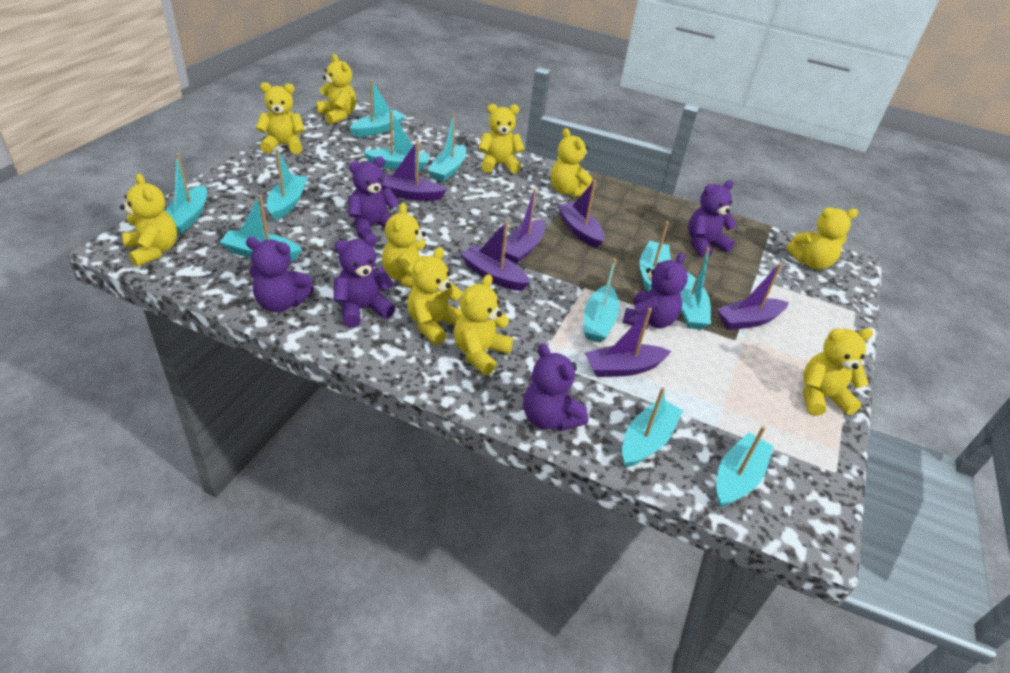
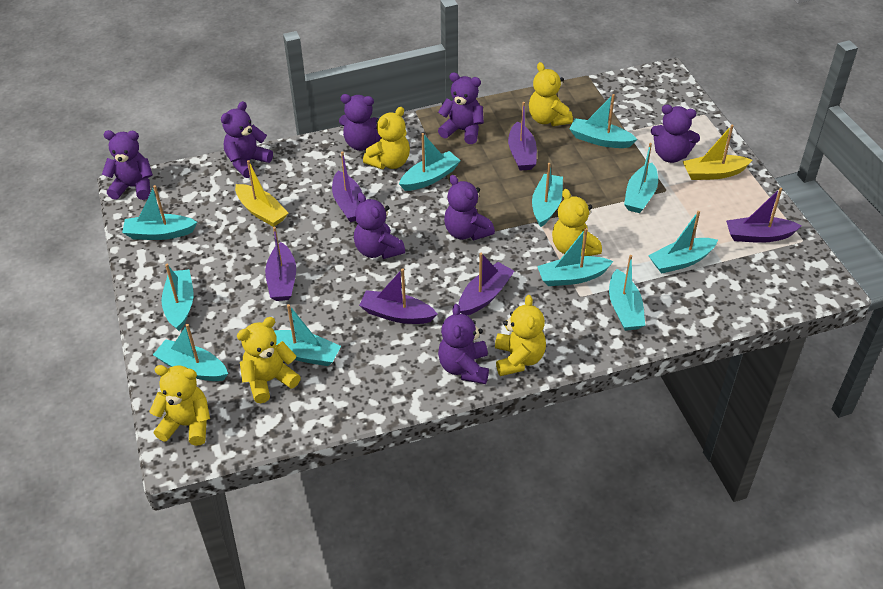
purple teddy bear: 6 -> 8
yellow boat: 0 -> 2
yellow teddy bear: 10 -> 6

